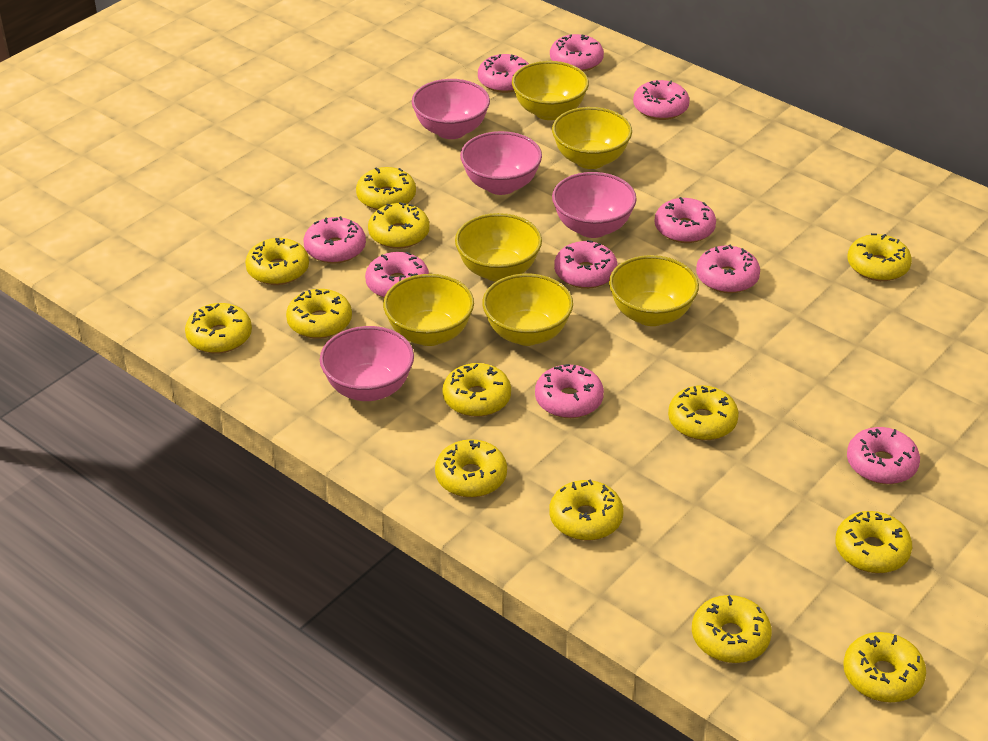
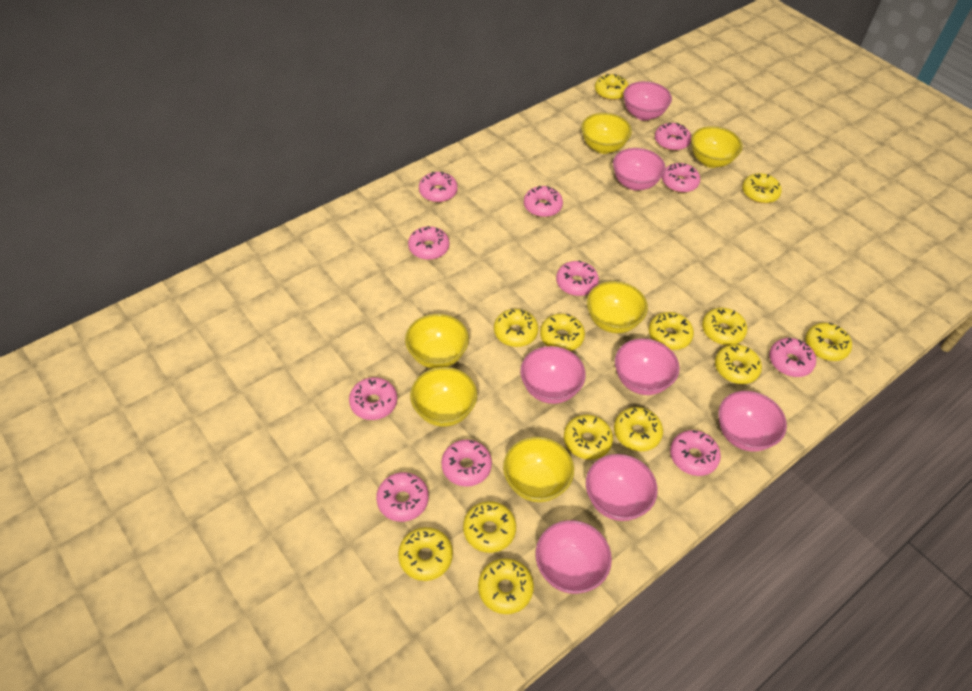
pink bowl: 4 -> 7
pink donut: 10 -> 11

